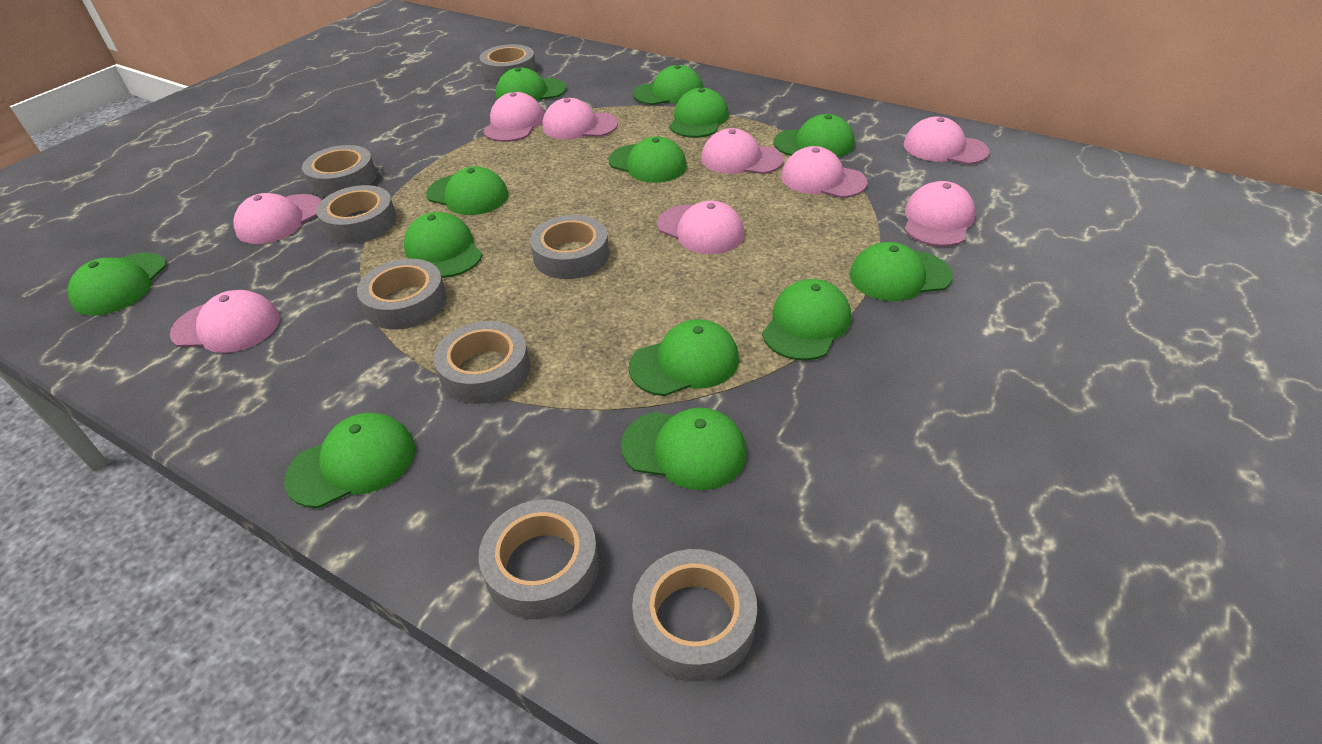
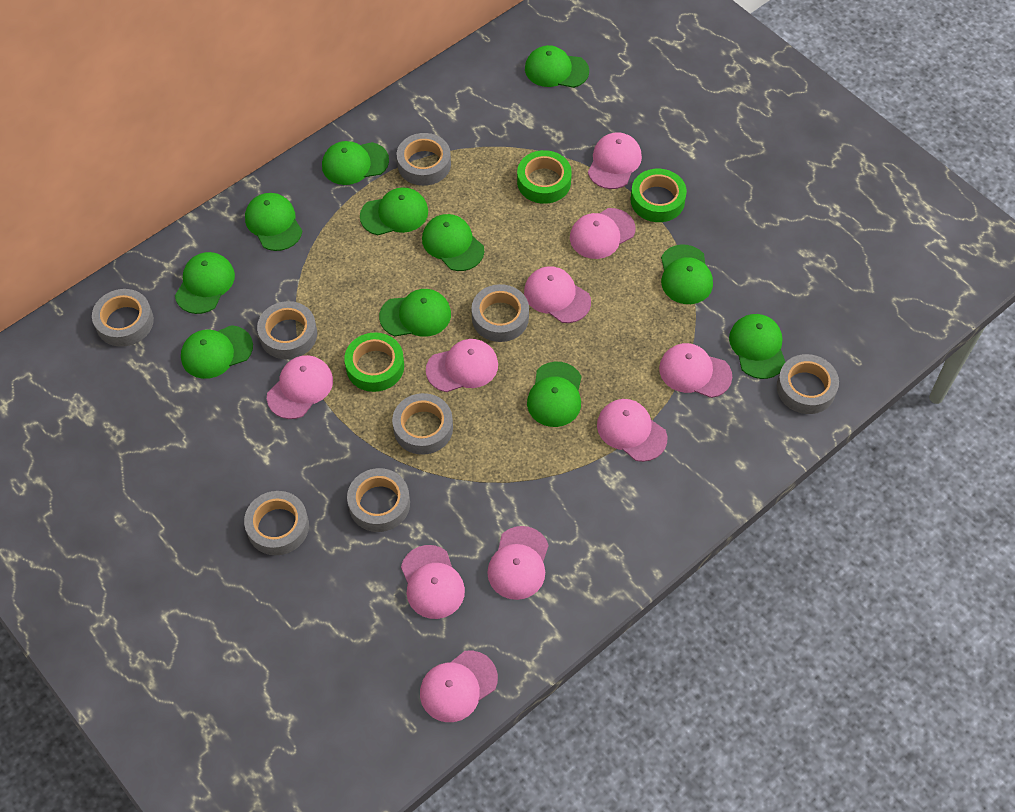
green cap: 13 -> 11
green tape: 0 -> 3
pink cap: 9 -> 10

